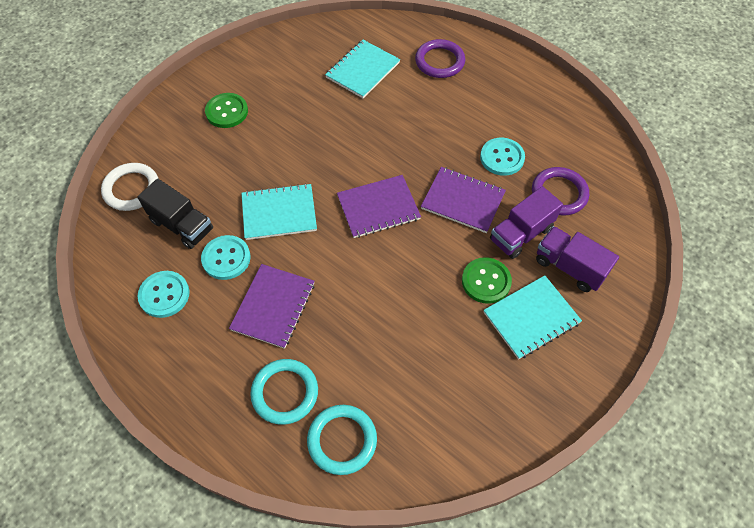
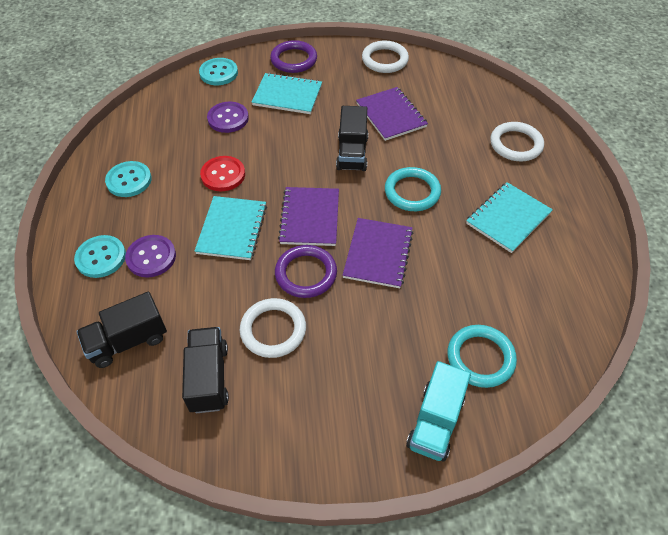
black truck: 1 -> 3
green button: 2 -> 0
purple button: 0 -> 2
purple truck: 2 -> 0
red button: 0 -> 1
turquoise truck: 0 -> 1
white ring: 1 -> 3

